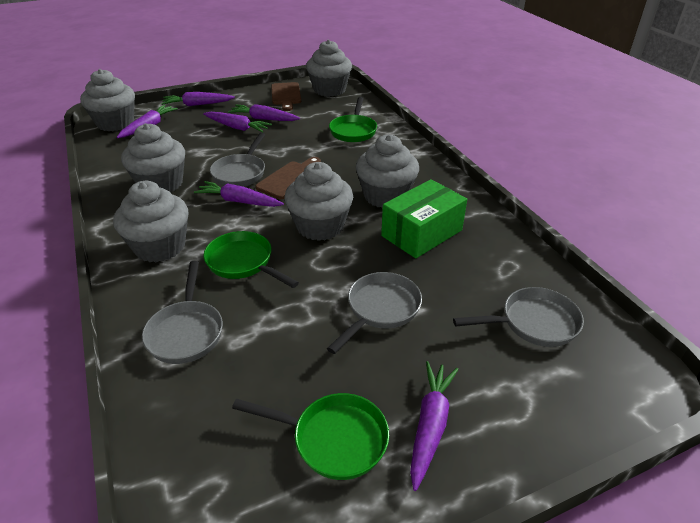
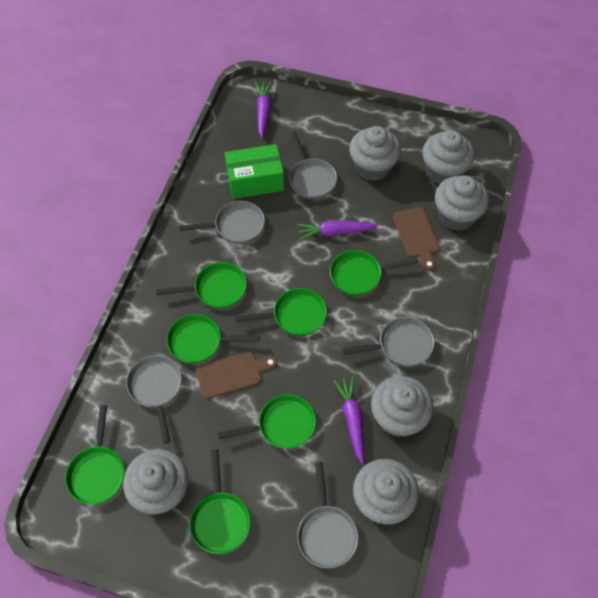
green pan: 3 -> 7
grey pan: 4 -> 5
purple carrot: 6 -> 3

